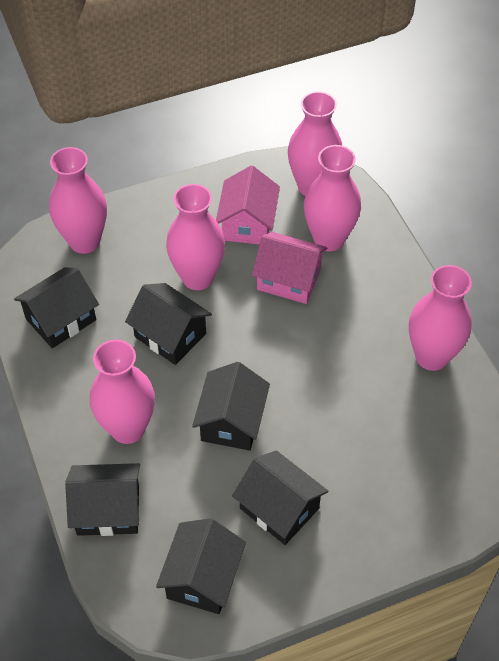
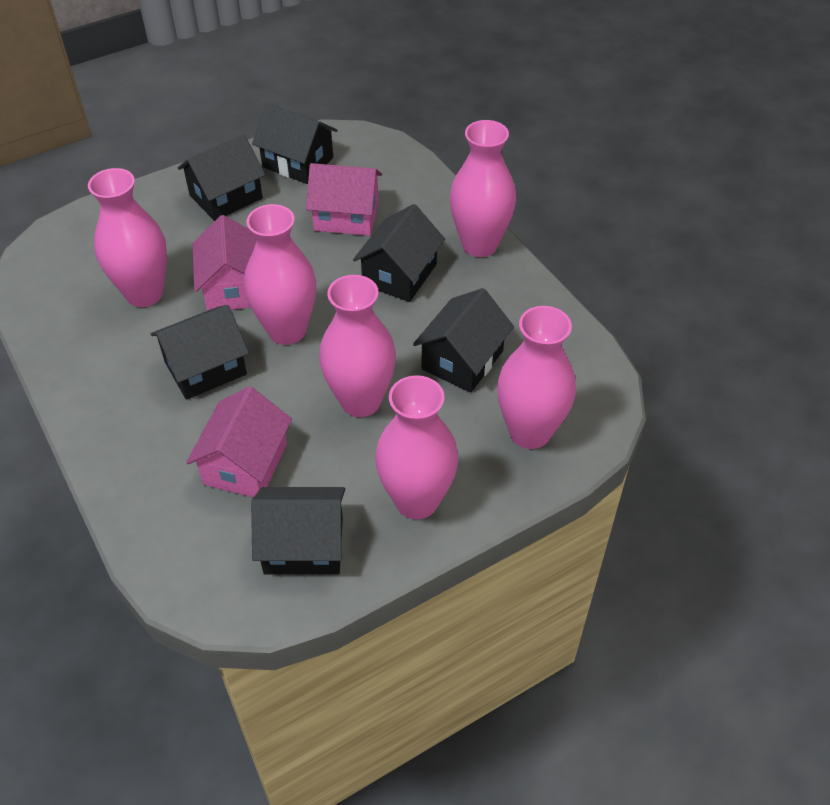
pink house: 2 -> 3

